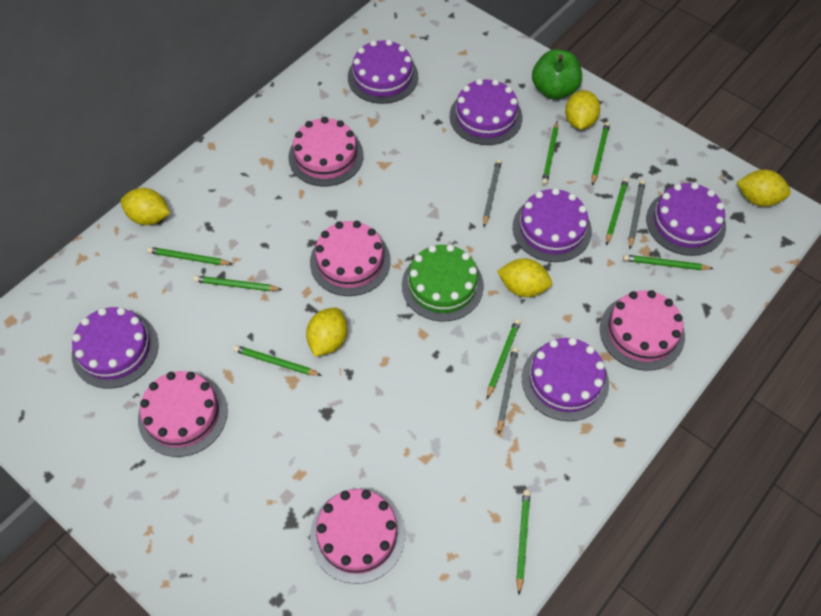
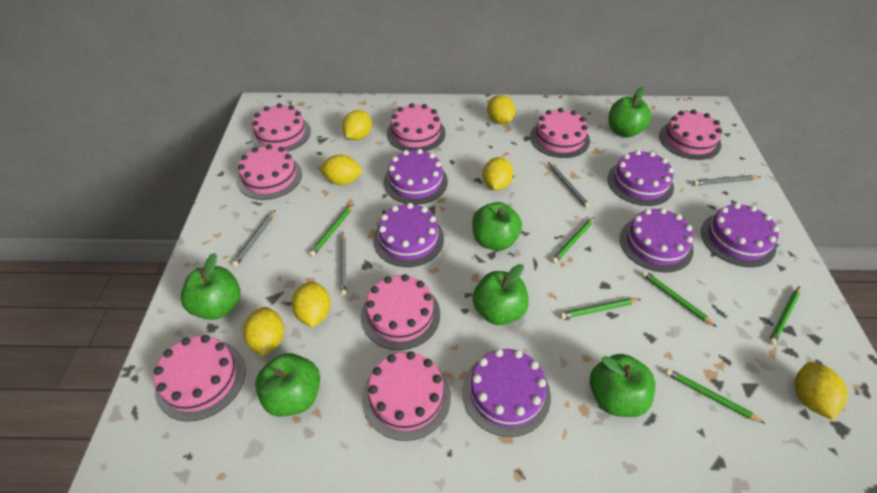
green apple: 1 -> 6
green cake: 1 -> 0
green pencil: 9 -> 6
grey pencil: 3 -> 4
pink cake: 5 -> 8
yellow lemon: 5 -> 7

